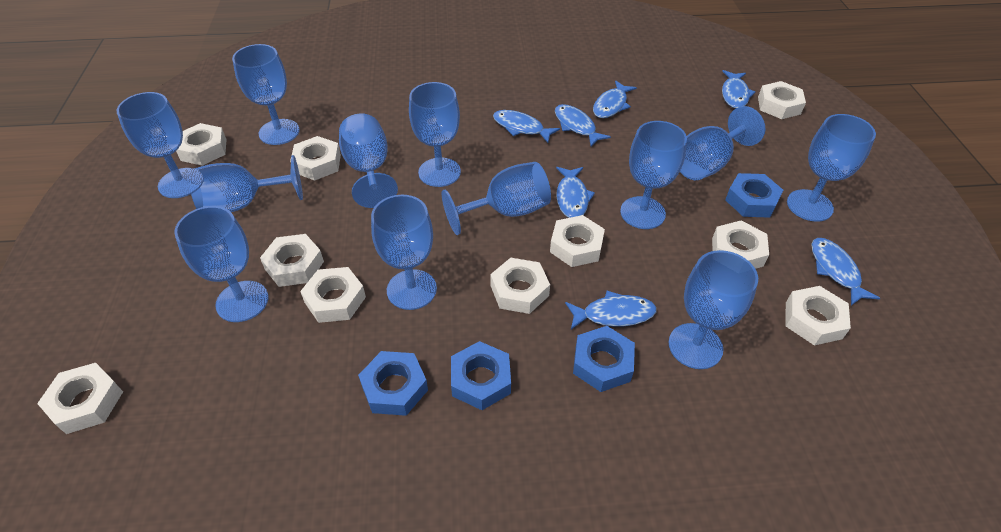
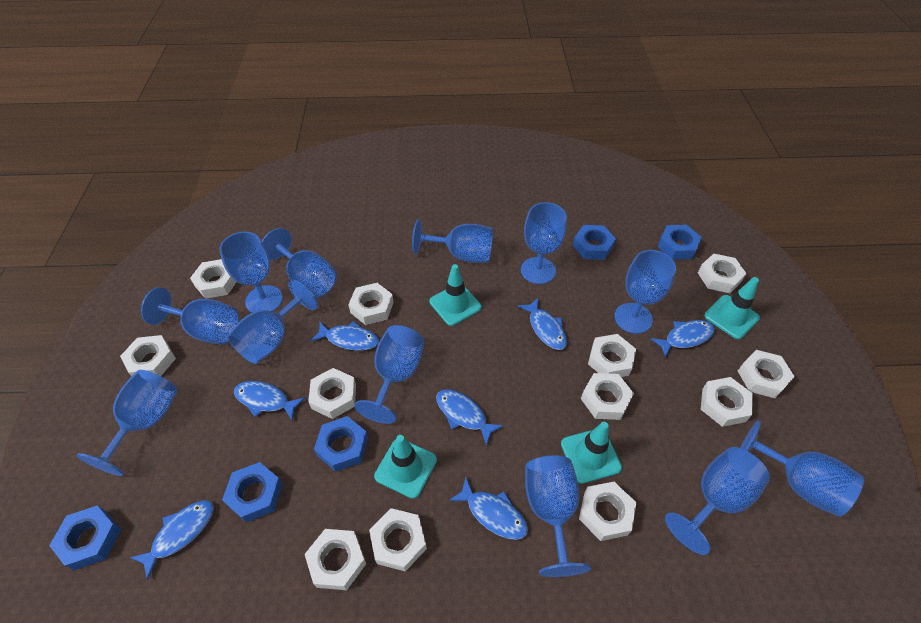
blue nut: 4 -> 5
turquoise traffic cone: 0 -> 4
white nut: 10 -> 12

